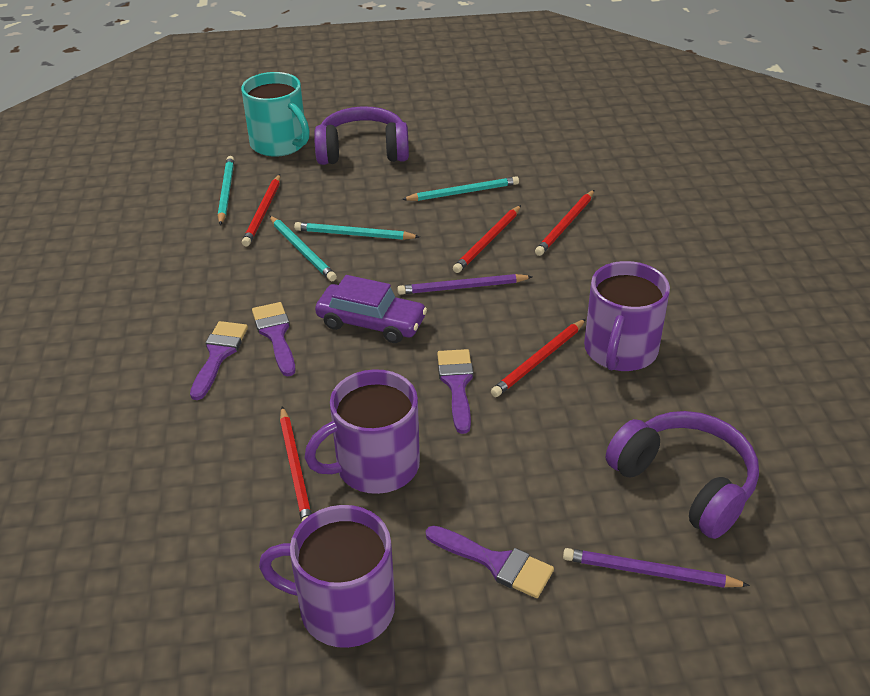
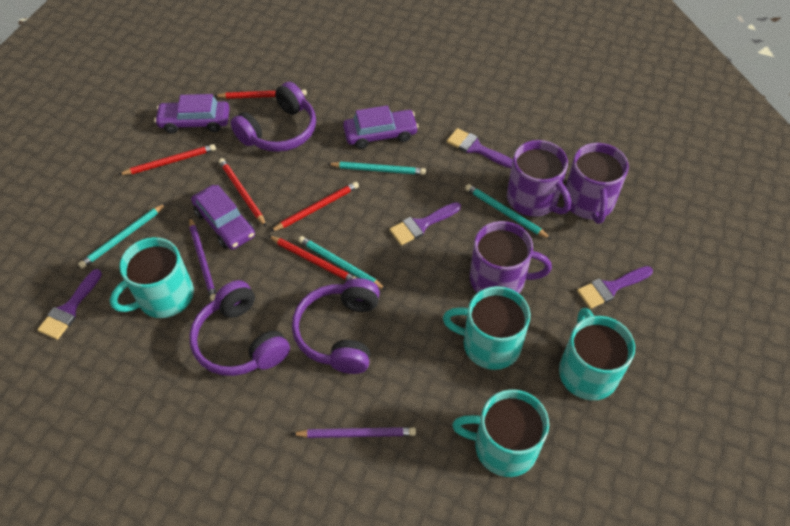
purple car: 1 -> 3
purple headphones: 2 -> 3
turquoise mug: 1 -> 4

